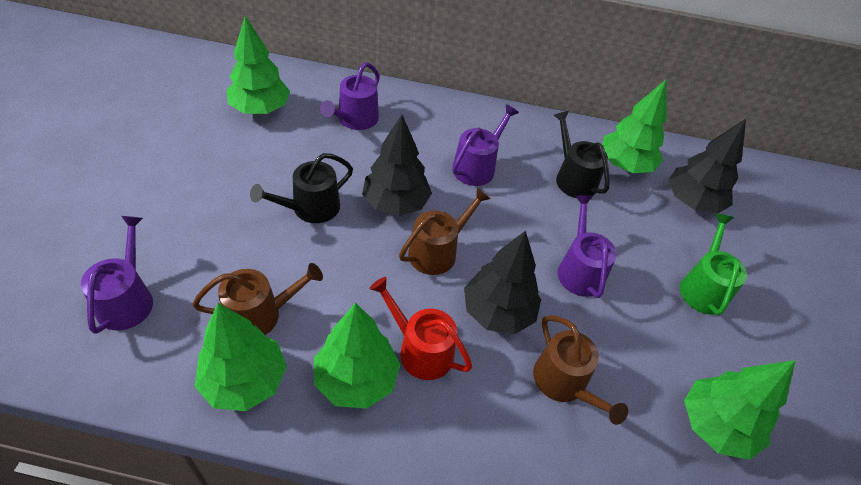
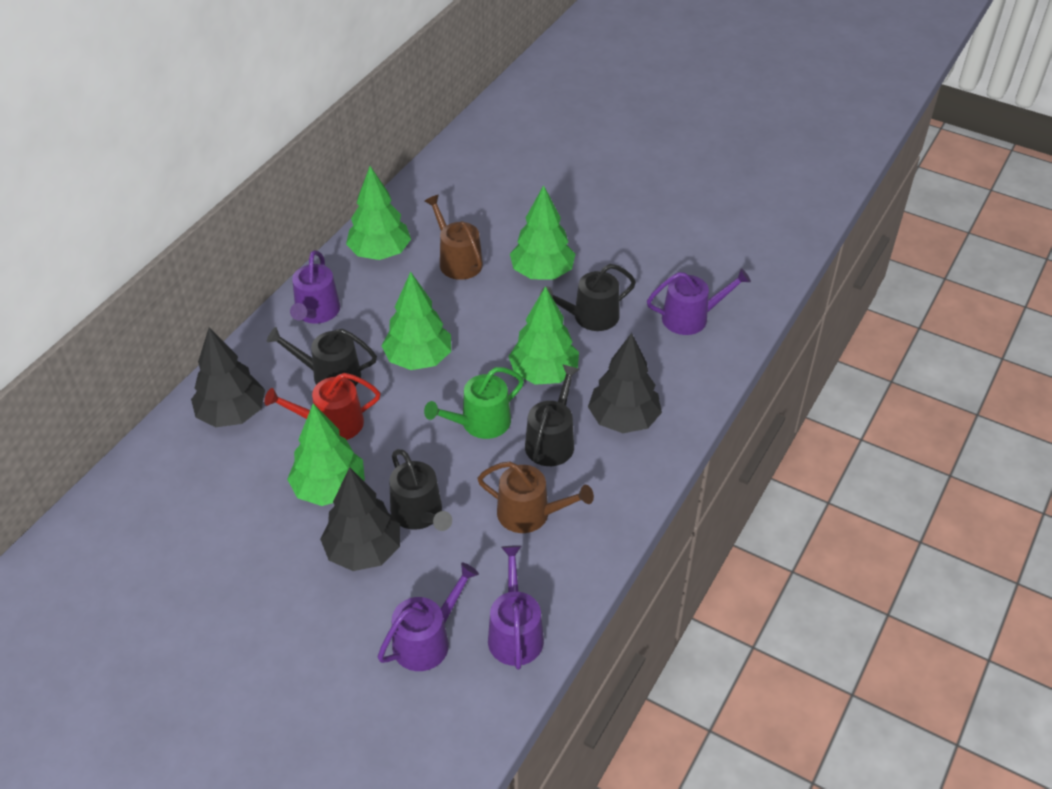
black watering can: 2 -> 4
brown watering can: 3 -> 2

